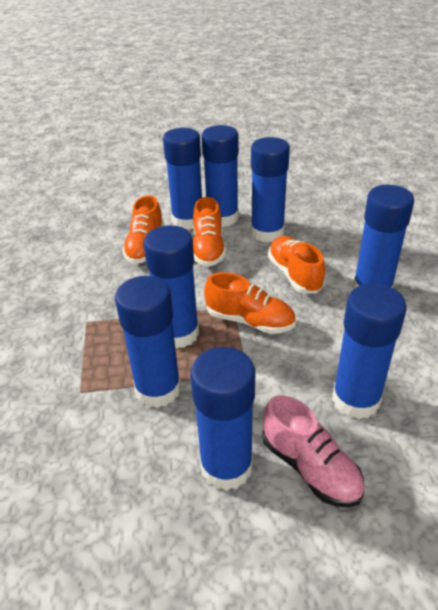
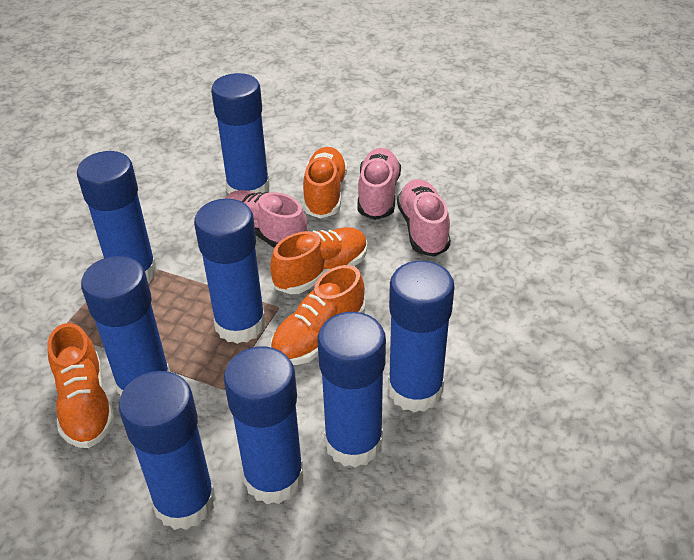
pink shoe: 1 -> 3

